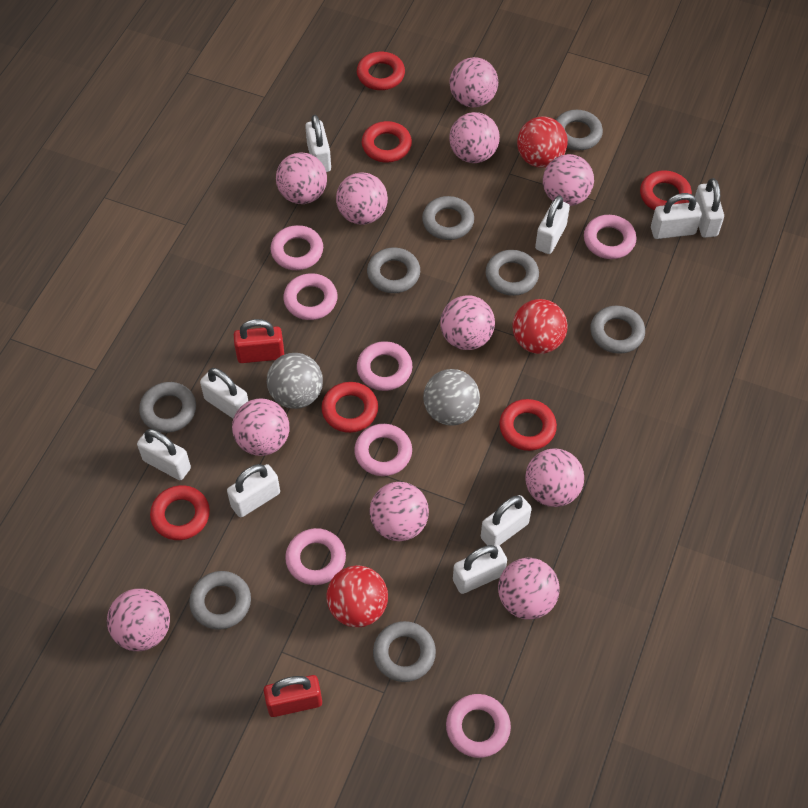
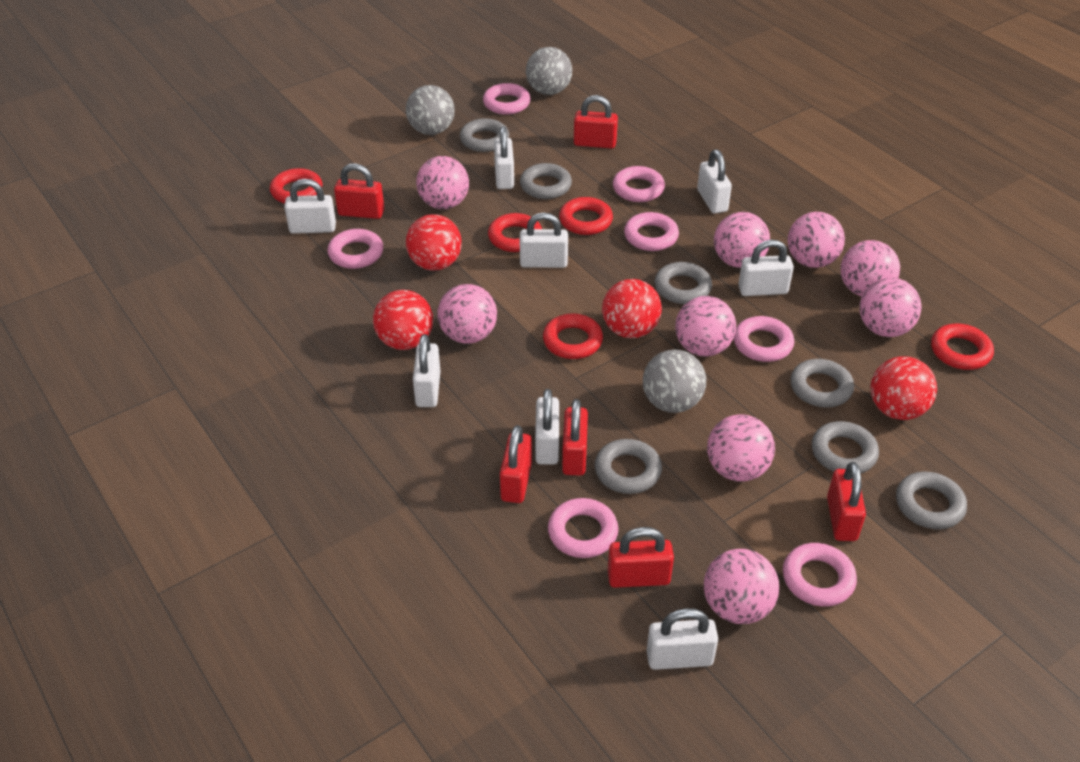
grey ball: 2 -> 3
grey ring: 8 -> 7
pink ball: 11 -> 9
red ball: 3 -> 4
red padlock: 2 -> 6
red ring: 6 -> 5
white padlock: 9 -> 8

